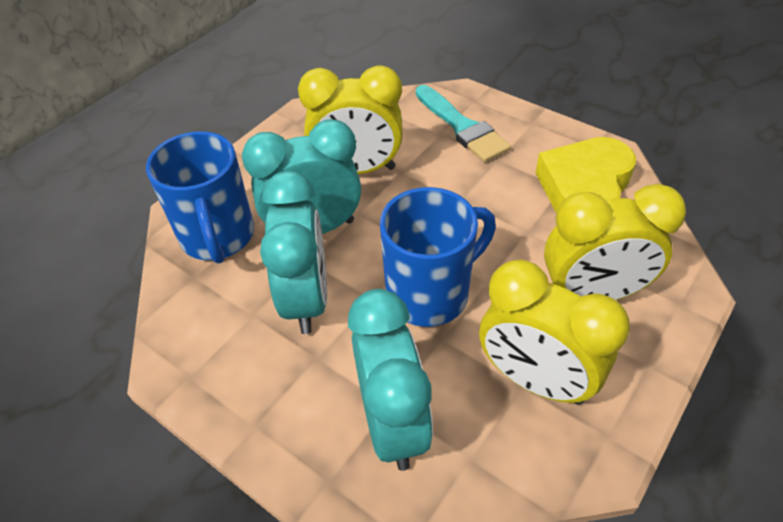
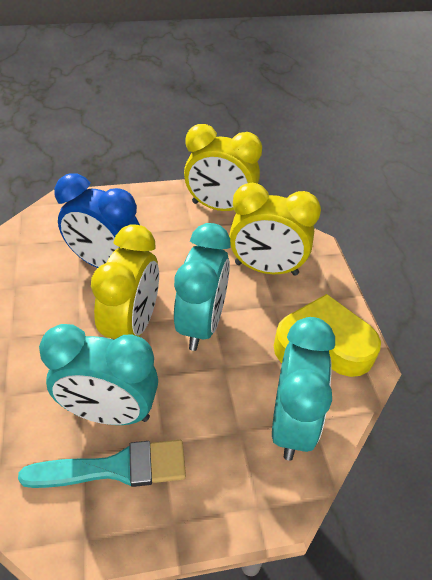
blue clock: 0 -> 1
blue mug: 2 -> 0

